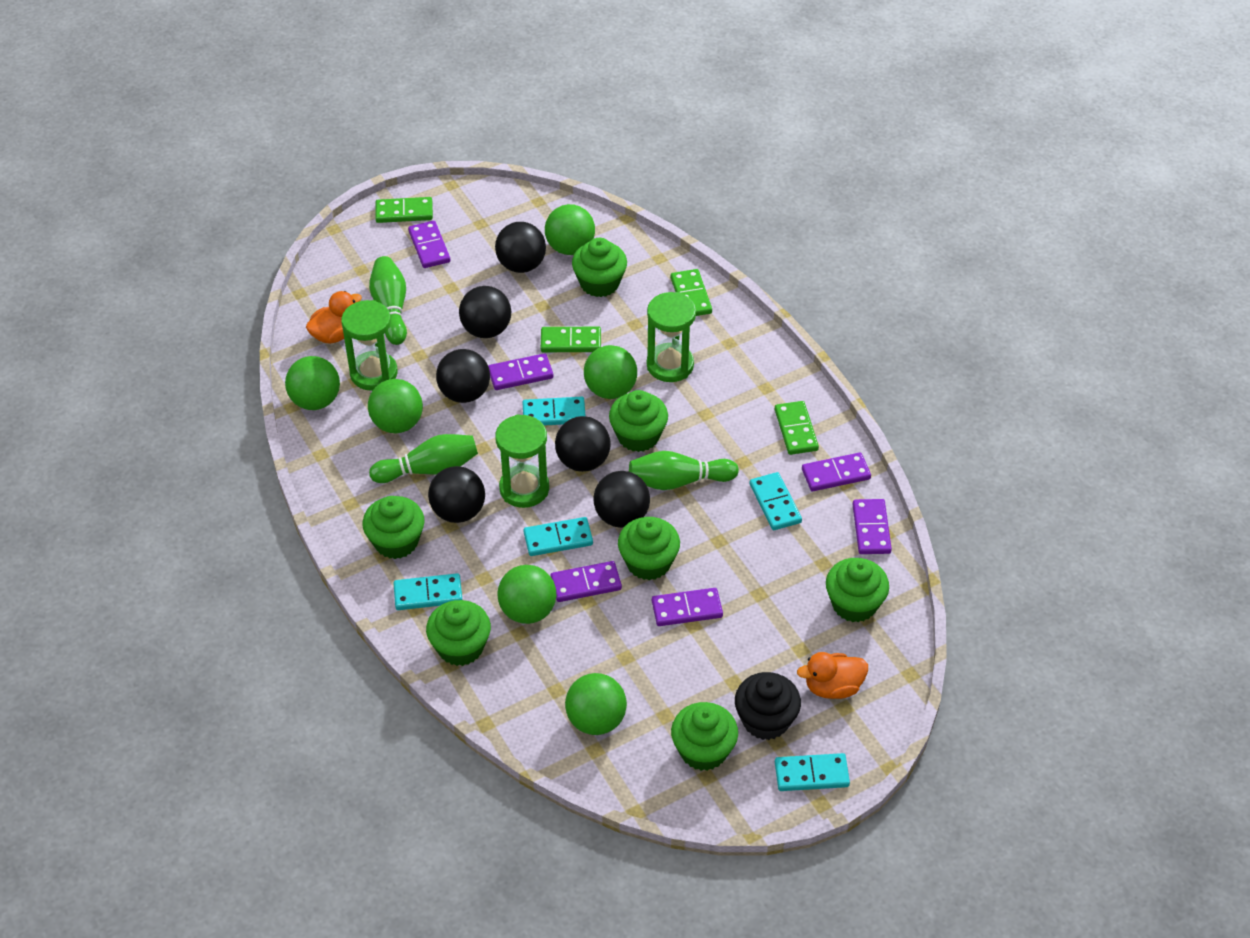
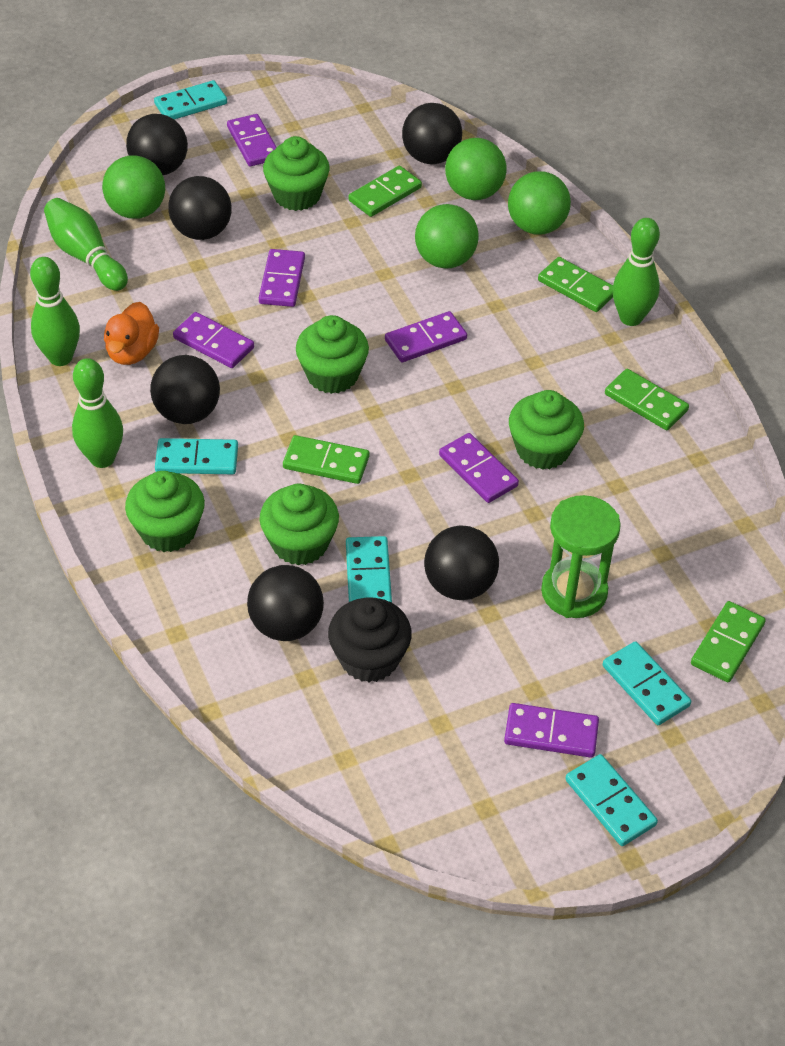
green ball: 6 -> 4
green bowling pin: 3 -> 4
green cupcake: 7 -> 5
green domino: 4 -> 5
green hourglass: 3 -> 1
orange duck: 2 -> 1

